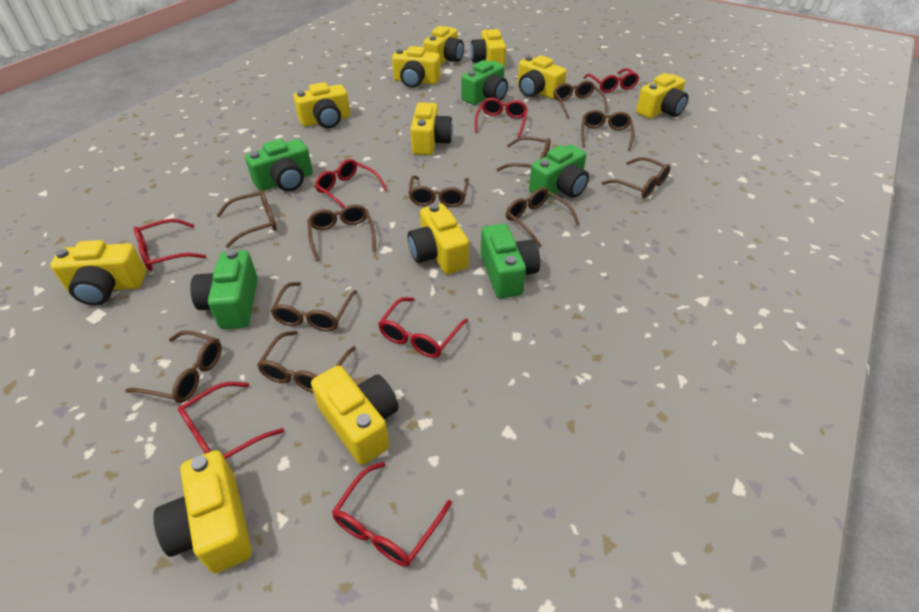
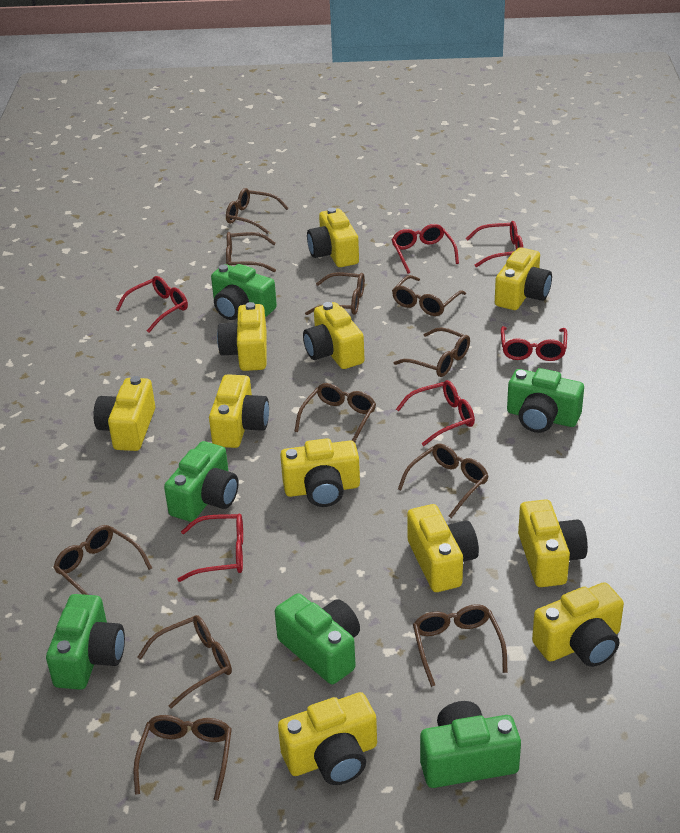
green camera: 5 -> 6
red glasses: 7 -> 6

